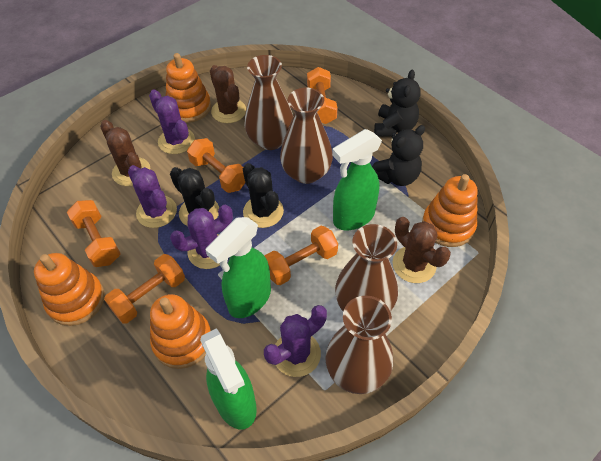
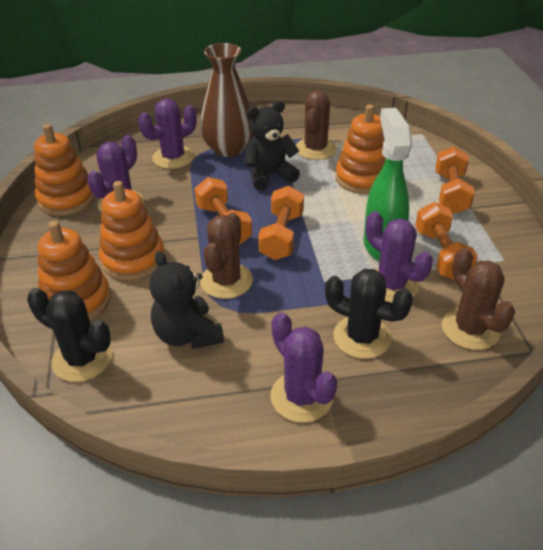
brown vase: 4 -> 1
green spray bottle: 3 -> 1
orange dumbbell: 5 -> 4

